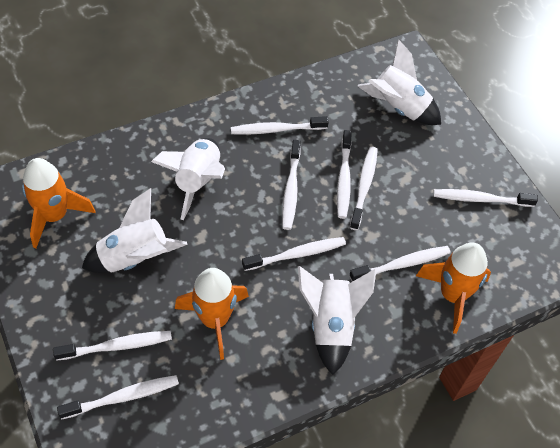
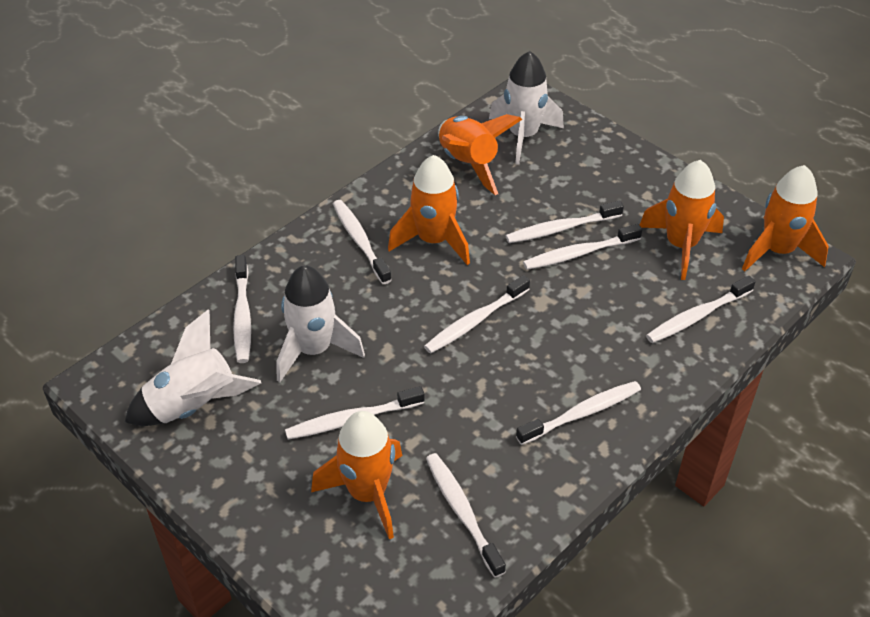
orange rocket: 3 -> 5
white rocket: 4 -> 3

